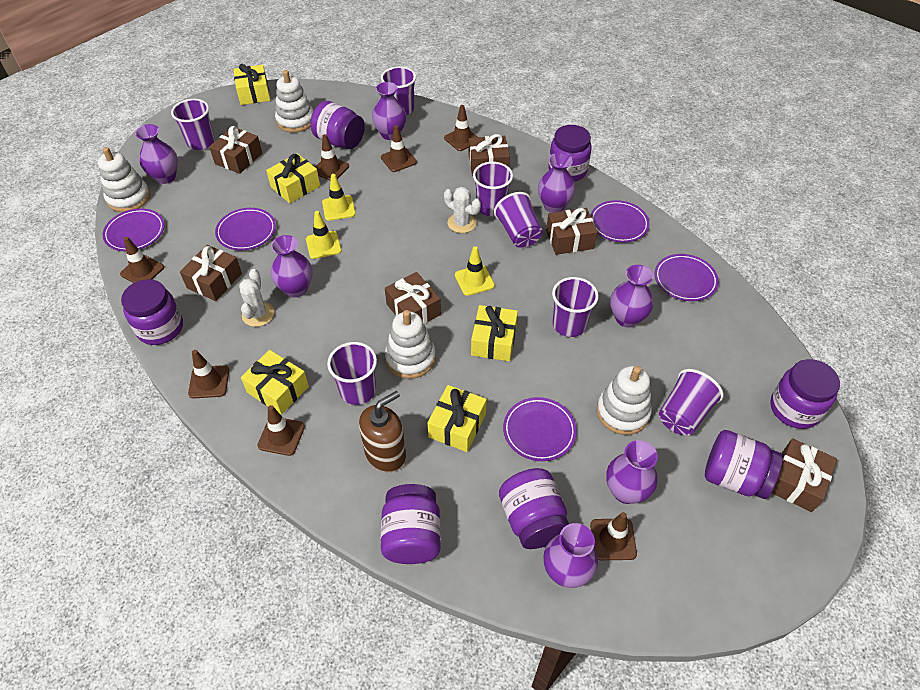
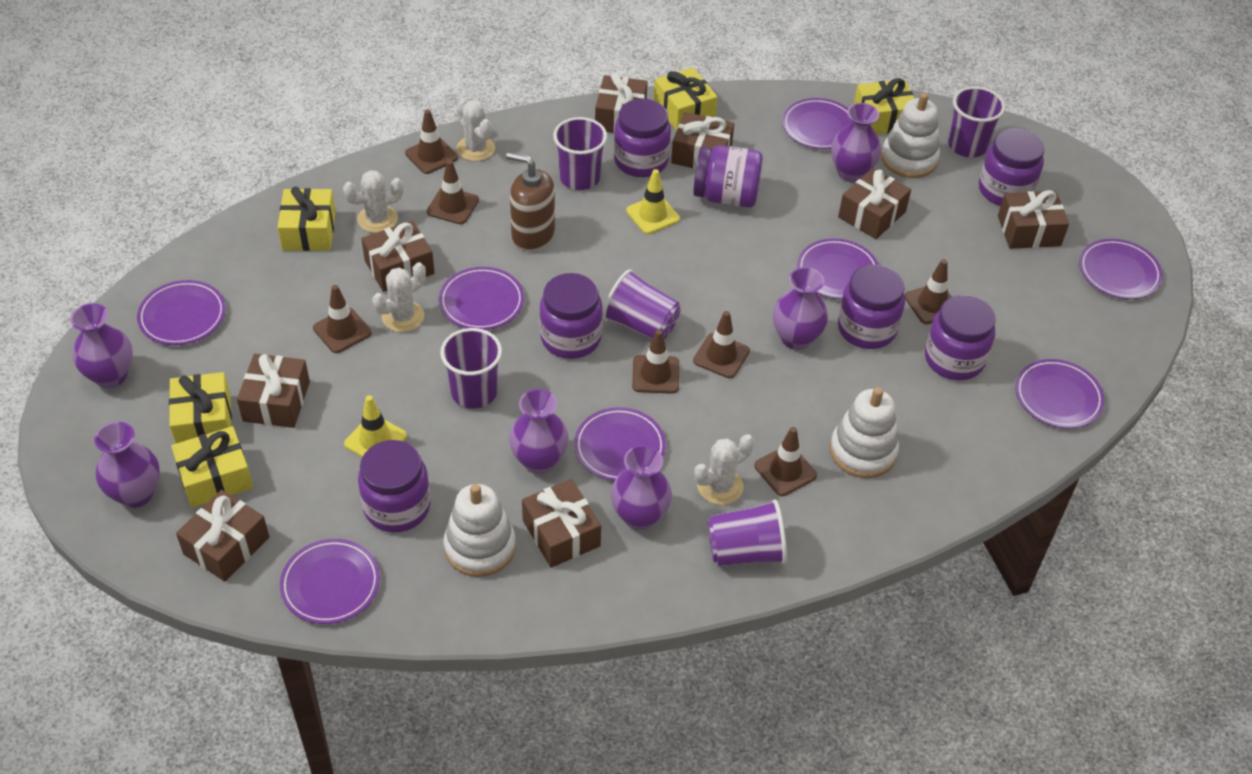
brown gift: 6 -> 8
purple cup: 7 -> 5
purple plate: 5 -> 8
purple vase: 7 -> 6
white cactus: 2 -> 4
white stacking toy: 4 -> 3
yellow traffic cone: 3 -> 2

